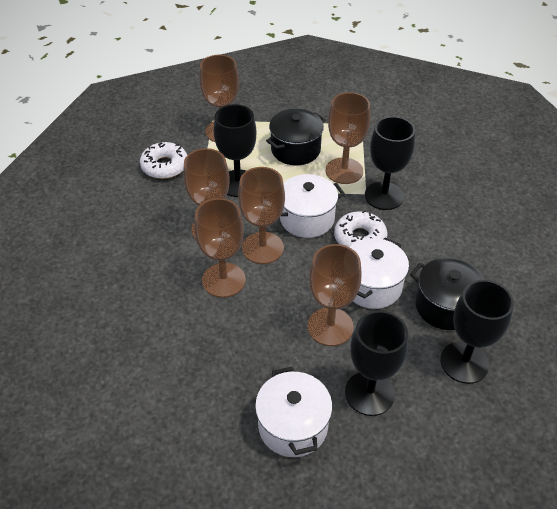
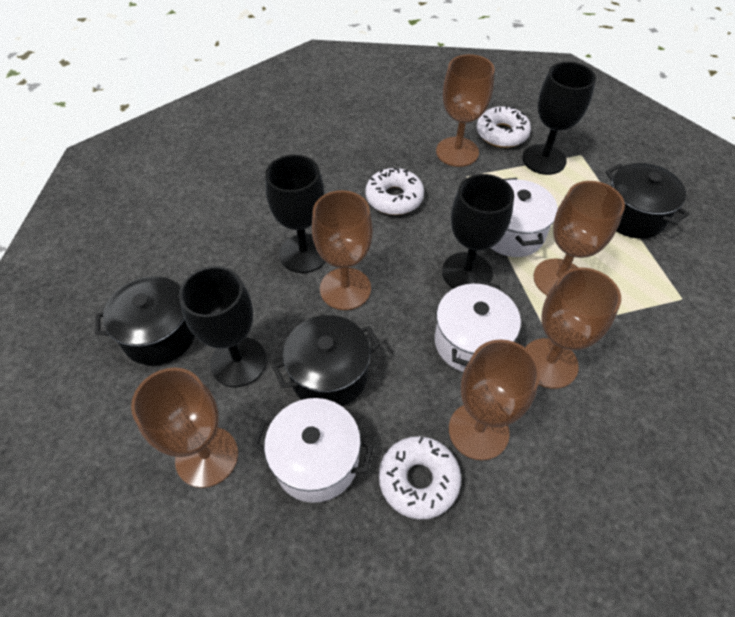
black pot: 2 -> 3
white donut: 2 -> 3

